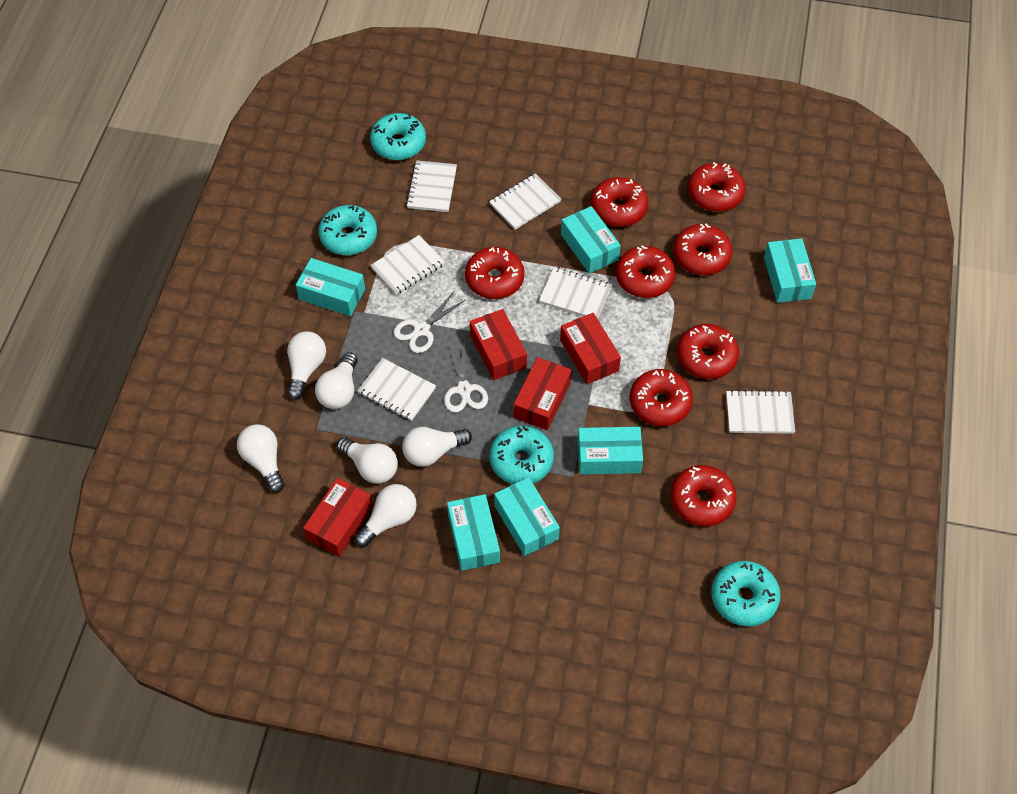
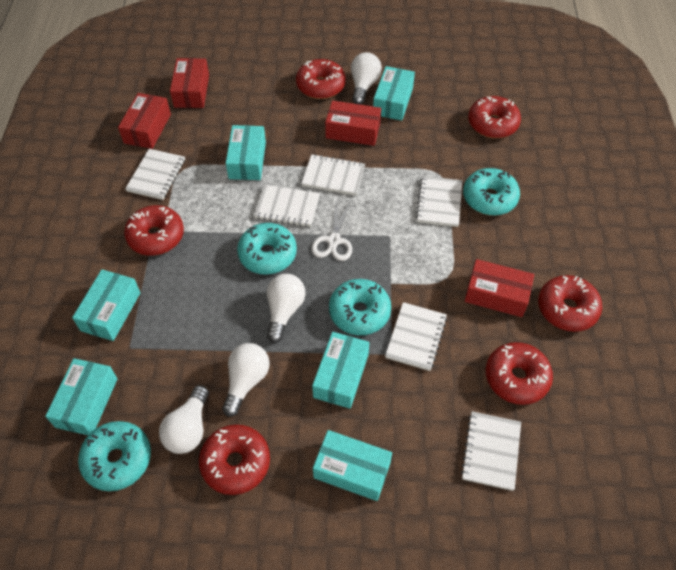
red donut: 8 -> 6
white light bulb: 6 -> 4
white scissors: 2 -> 1

